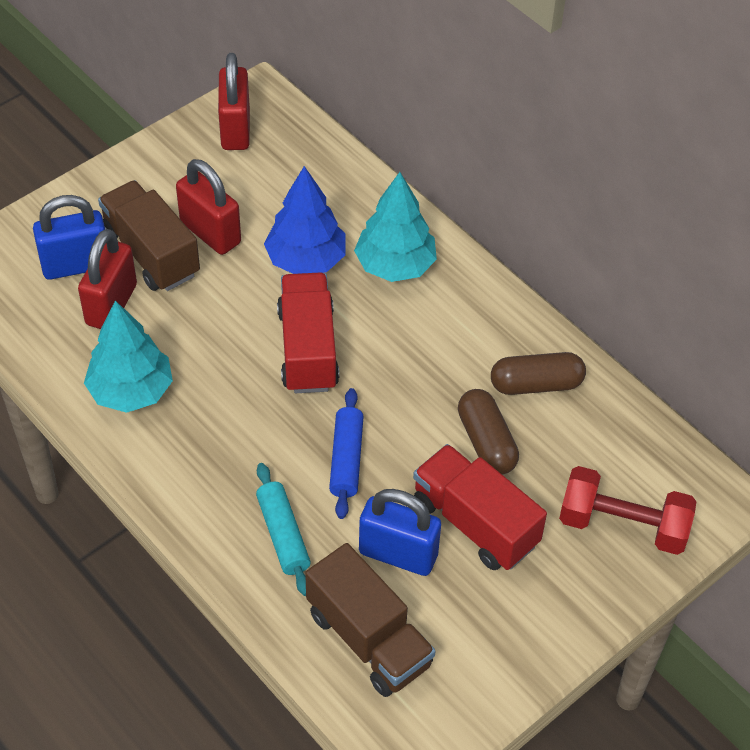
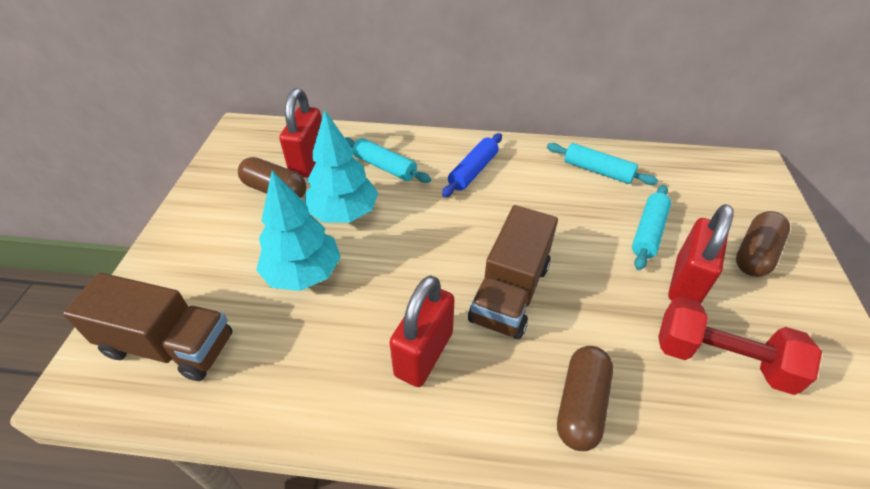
blue padlock: 2 -> 0
blue tree: 1 -> 0
brown capsule: 2 -> 3
red truck: 2 -> 0
turquoise rolling pin: 1 -> 3

